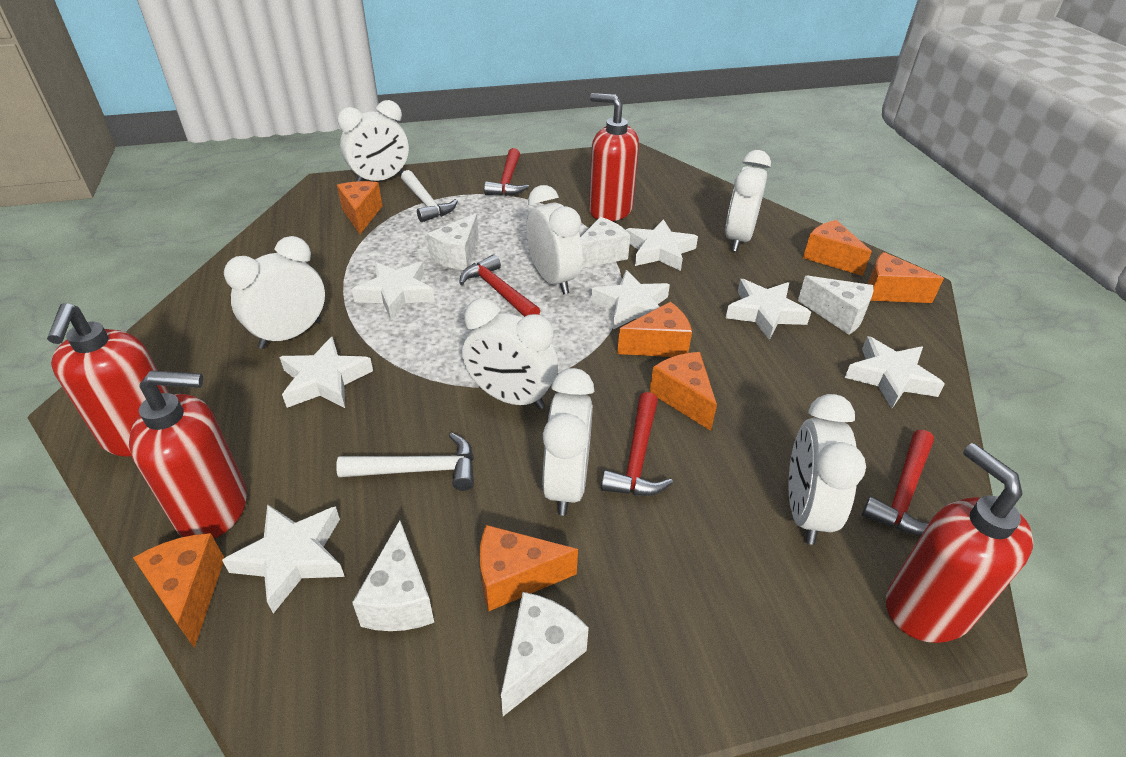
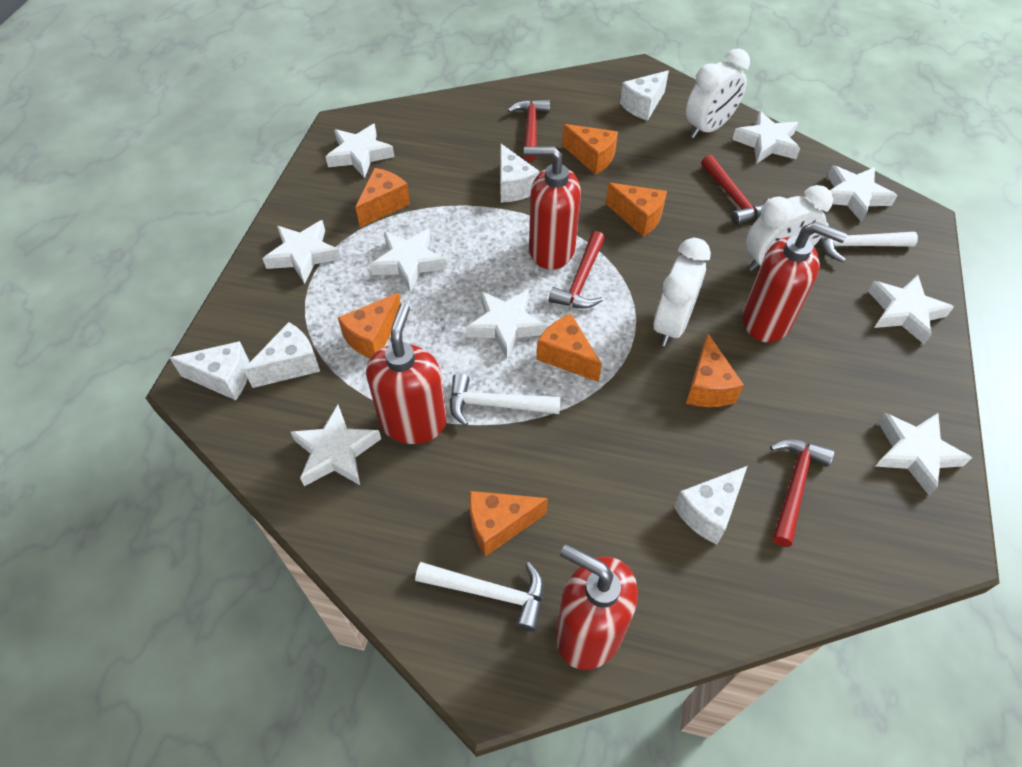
white clock: 7 -> 3
white hammer: 2 -> 3
white star: 7 -> 9

